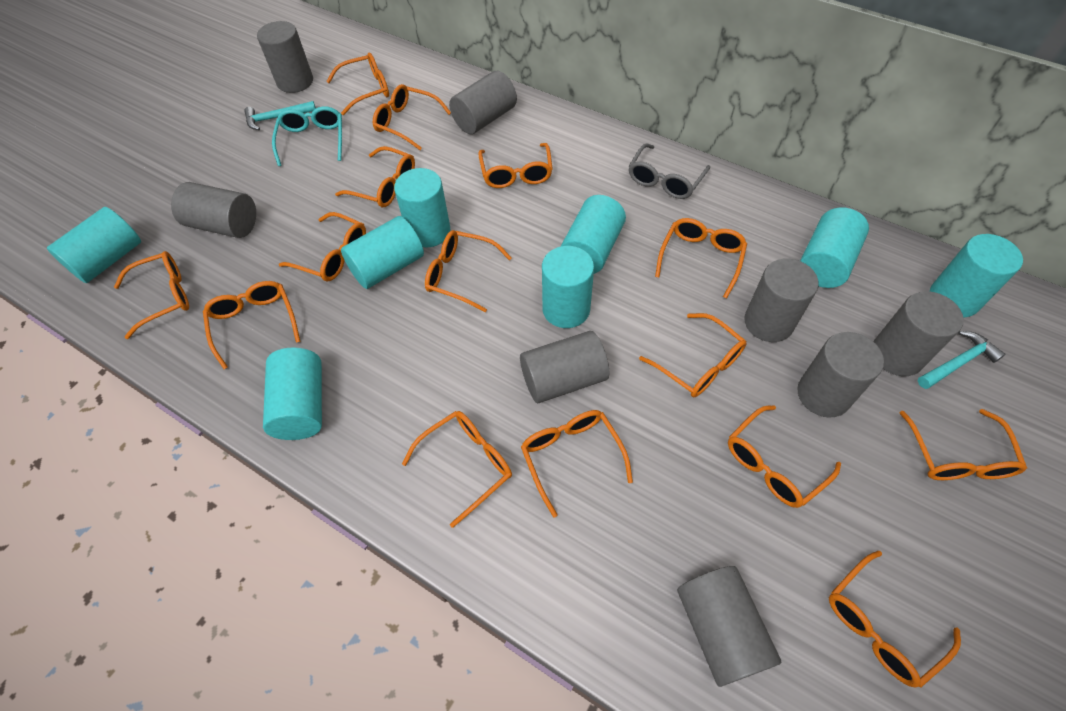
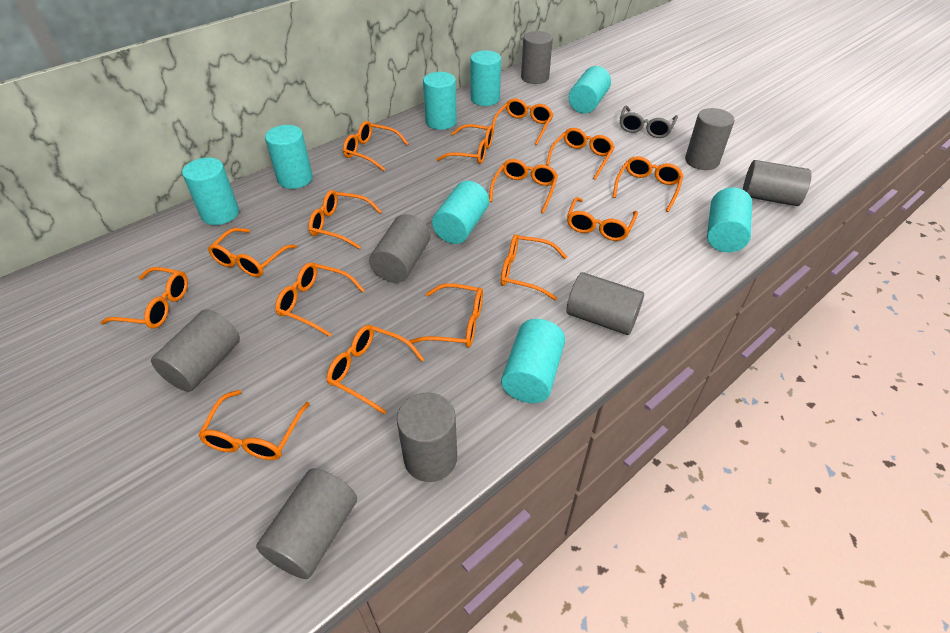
turquoise glasses: 1 -> 0
turquoise hammer: 2 -> 0

